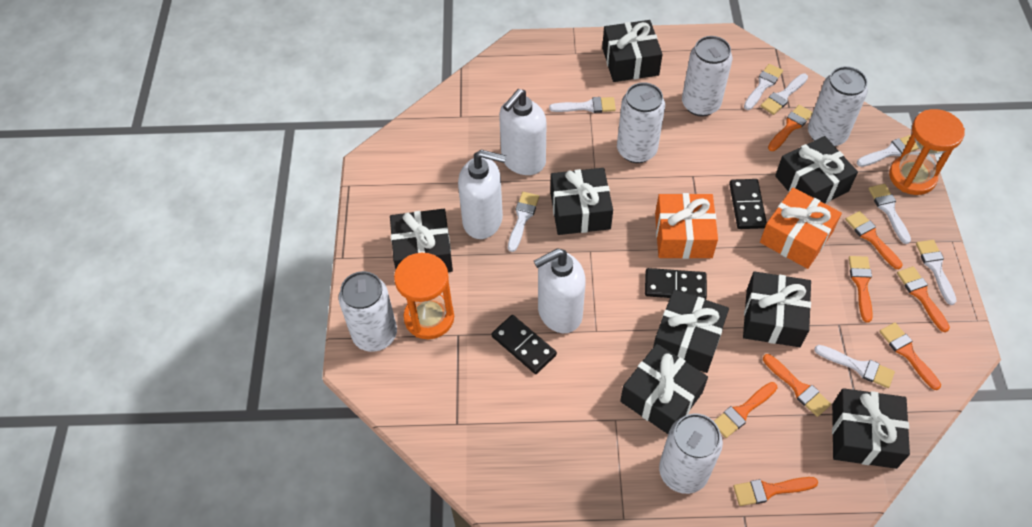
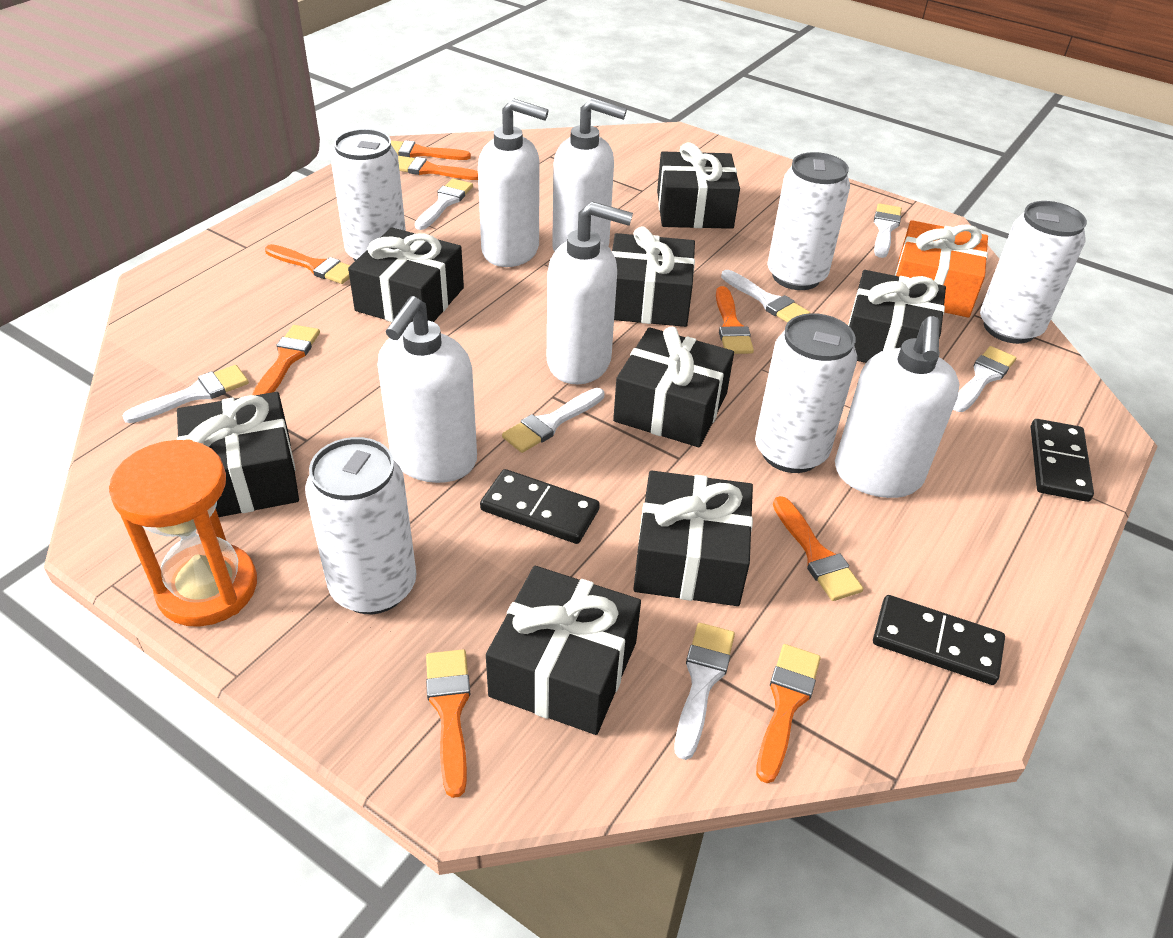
orange gift: 2 -> 1
orange hourglass: 2 -> 1
white brush: 8 -> 7
white soap dispenser: 3 -> 5

